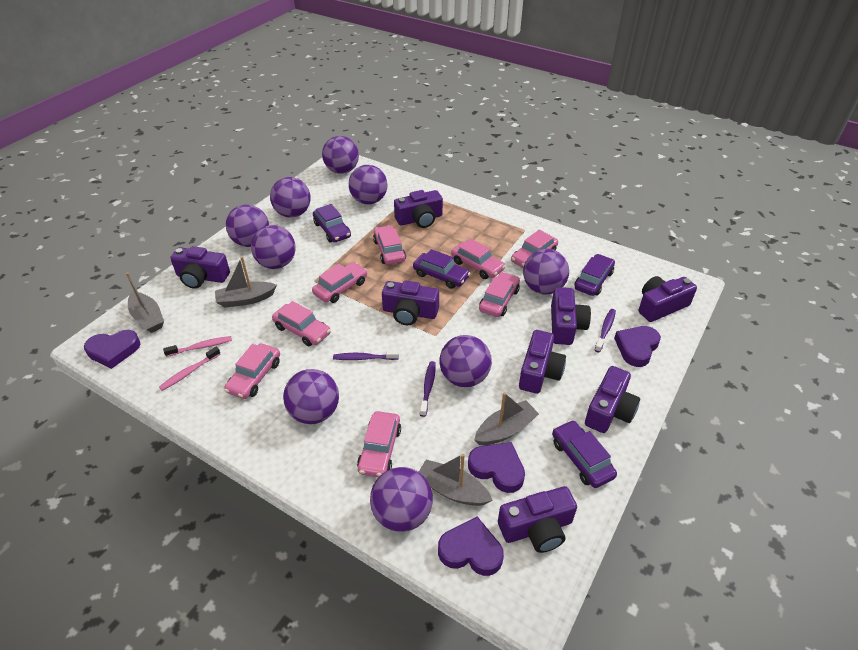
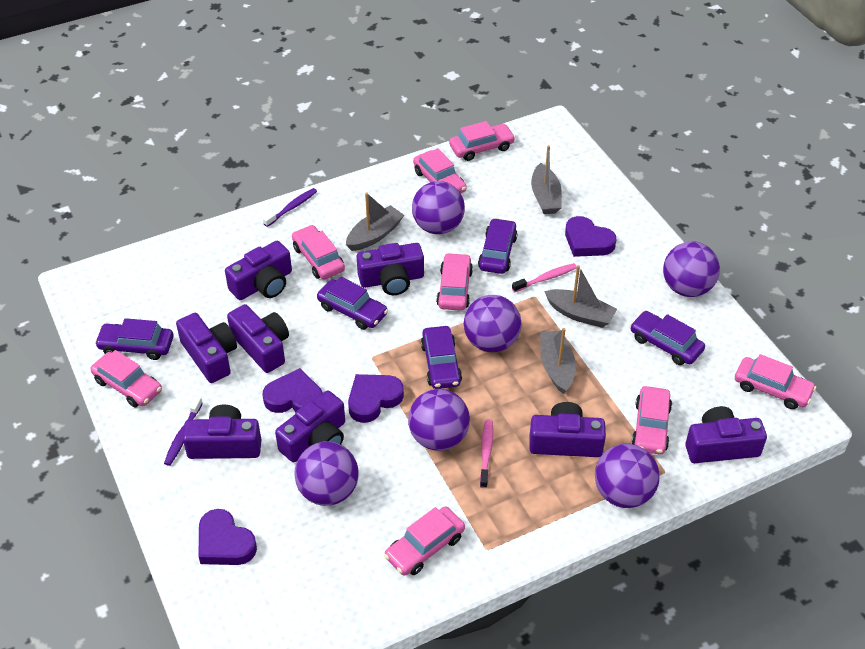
purple ball: 9 -> 6
purple car: 4 -> 5
purple toothbrush: 3 -> 2

